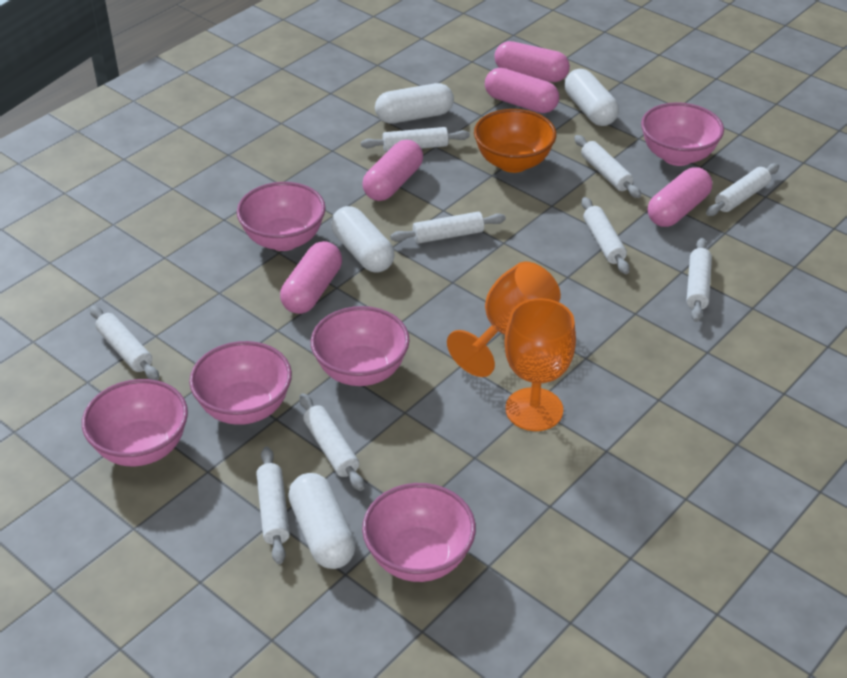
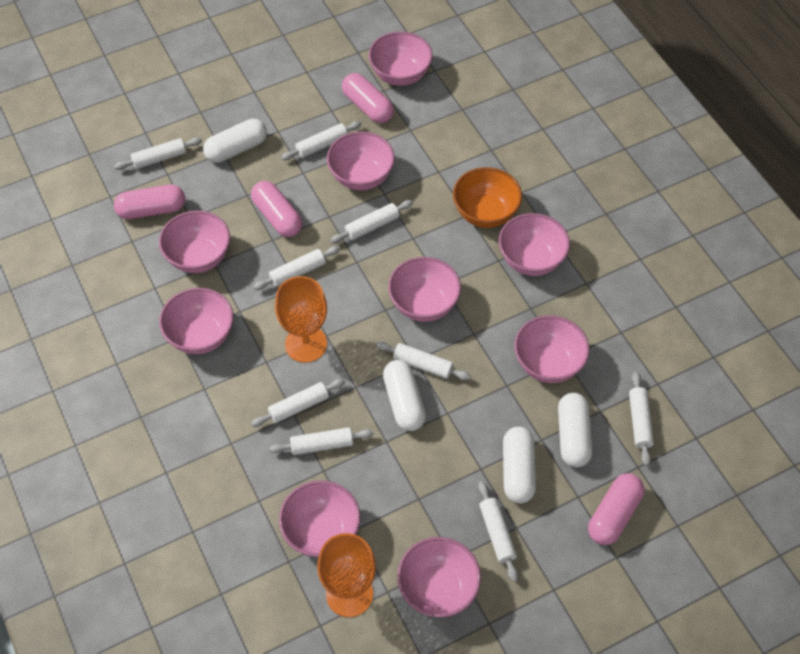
pink bowl: 6 -> 9
pink capsule: 5 -> 4

